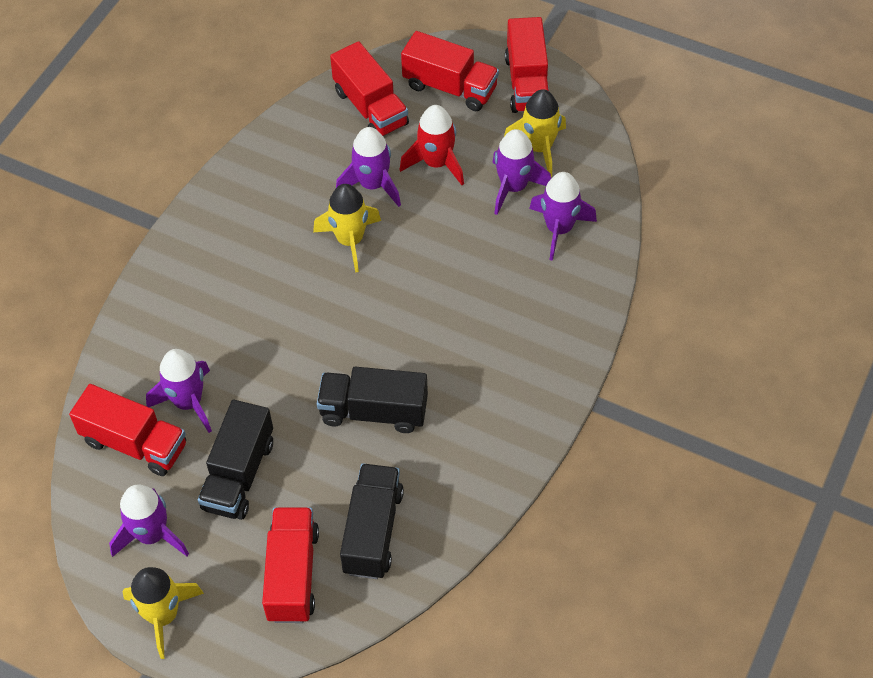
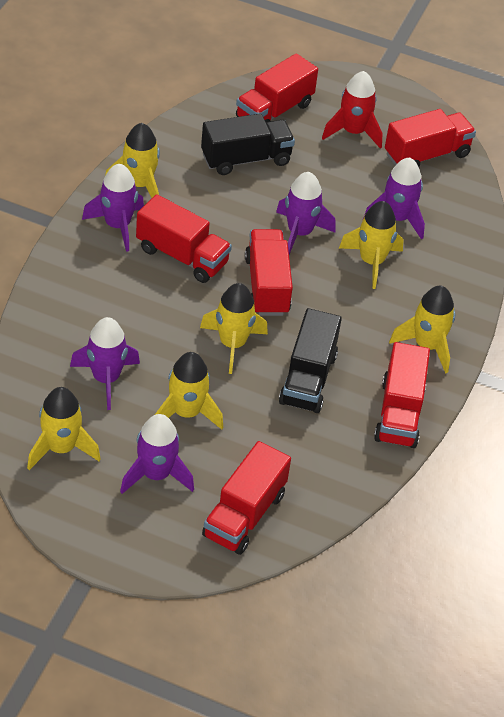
black truck: 3 -> 2
red truck: 5 -> 6
yellow rocket: 3 -> 6

